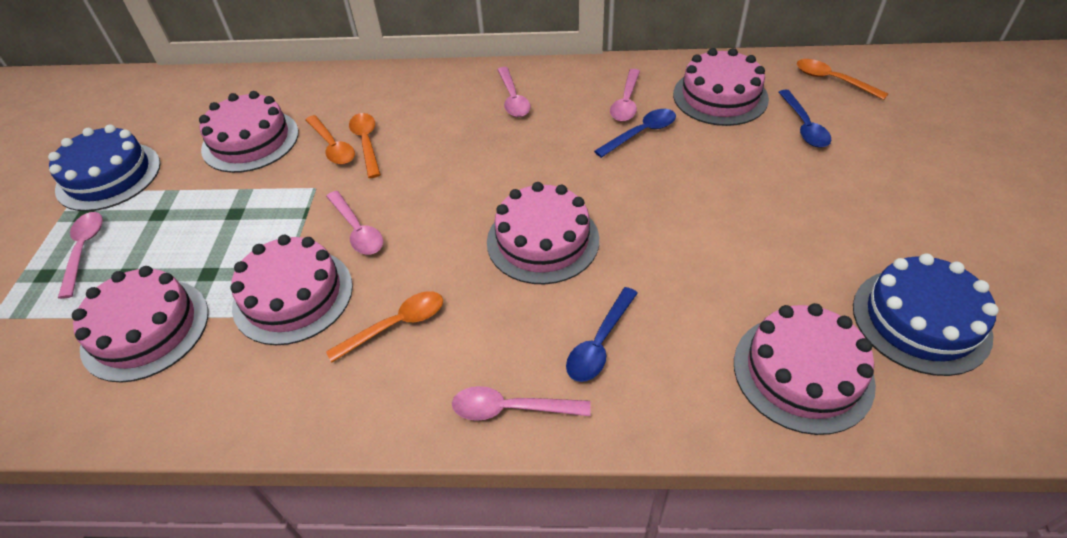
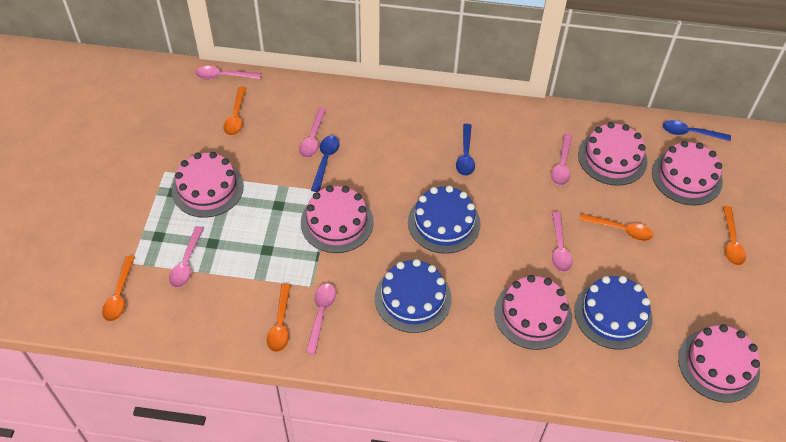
blue cake: 2 -> 3
orange spoon: 4 -> 5
pink spoon: 5 -> 6

